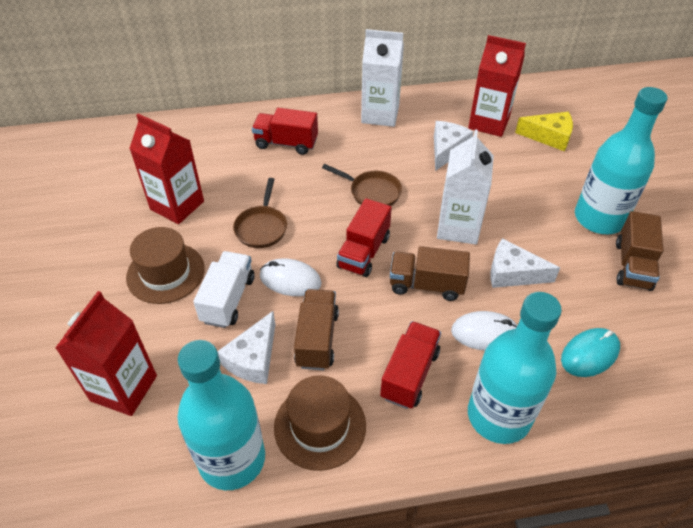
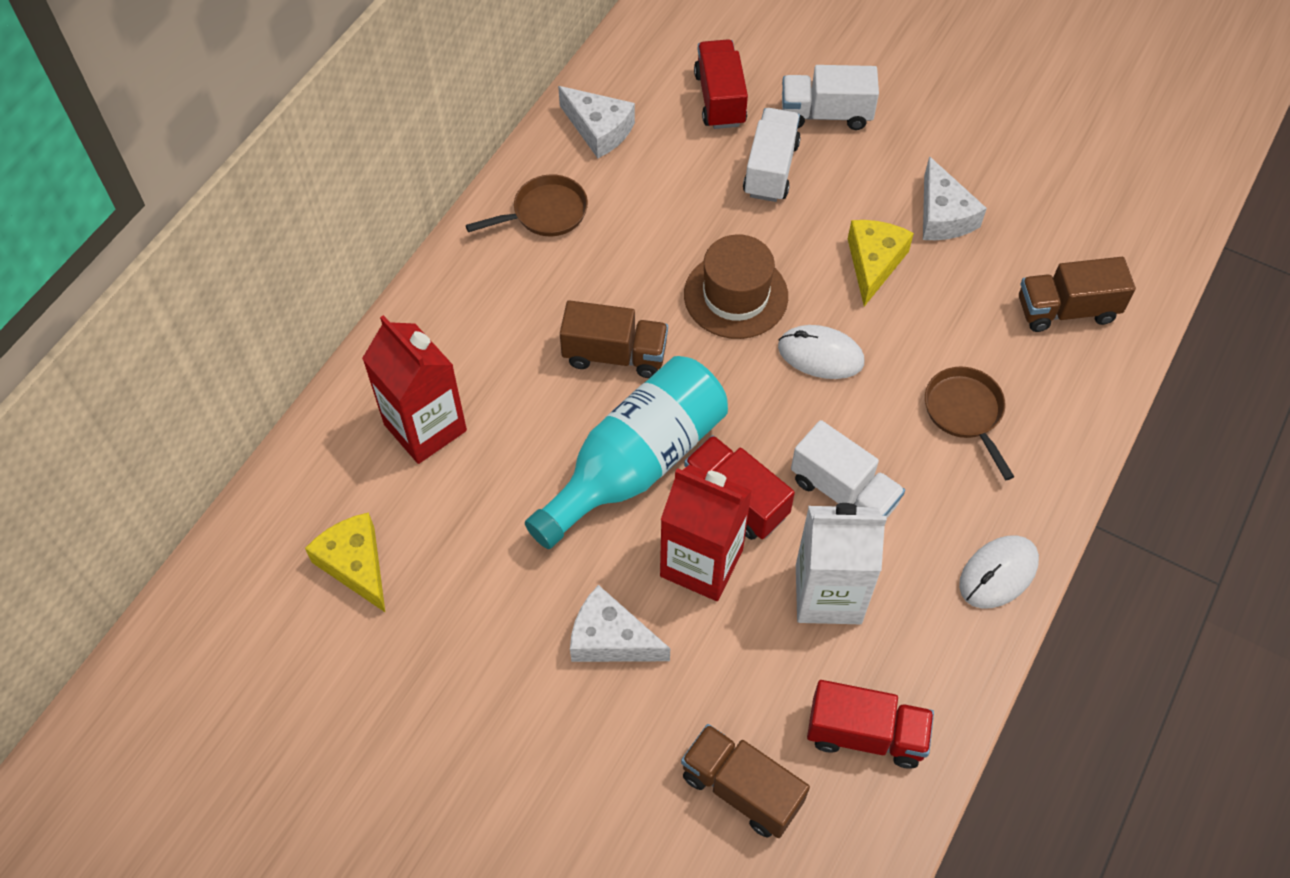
brown hat: 2 -> 1
red carton: 3 -> 2
turquoise bottle: 3 -> 1
turquoise mouse: 1 -> 0
white carton: 2 -> 1
white truck: 1 -> 3
yellow cheese: 1 -> 2

